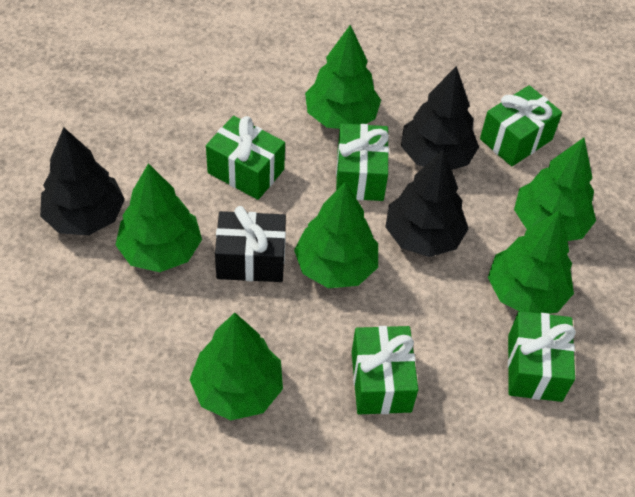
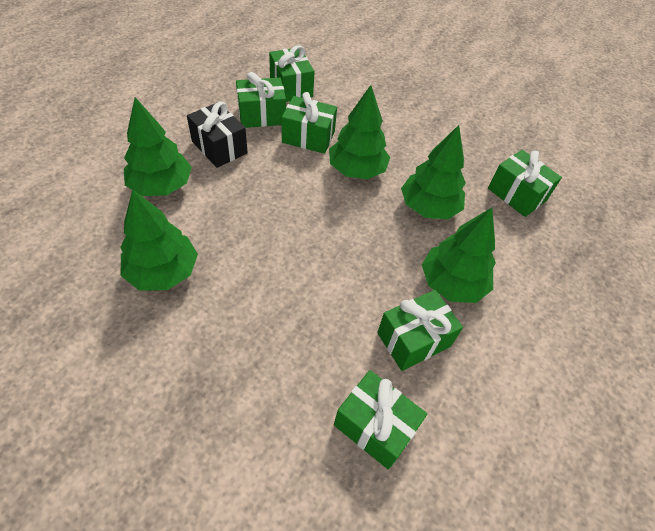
black tree: 3 -> 0
green gift: 5 -> 6
green tree: 6 -> 5

